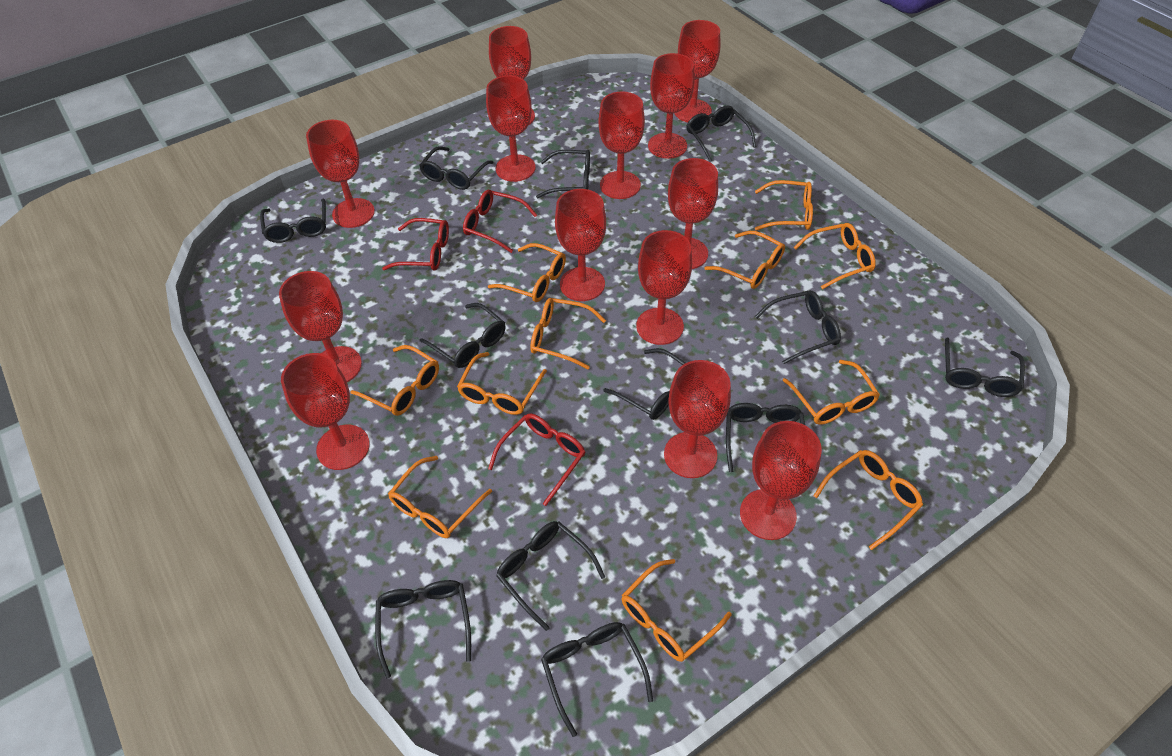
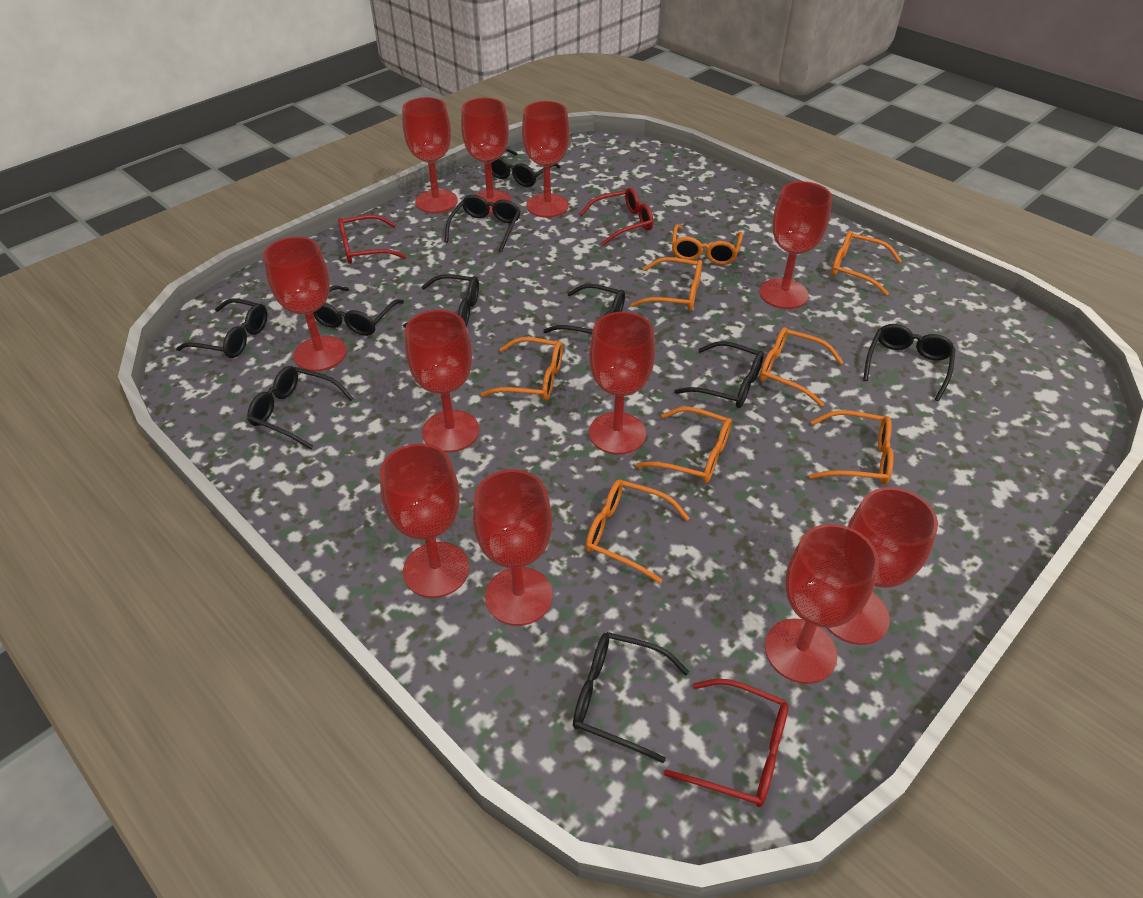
black glasses: 12 -> 10
orange glasses: 11 -> 8
red goblet: 13 -> 11

